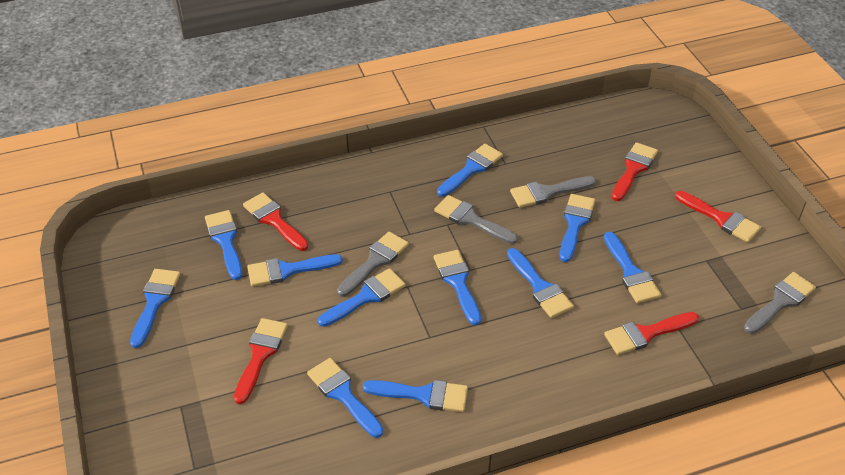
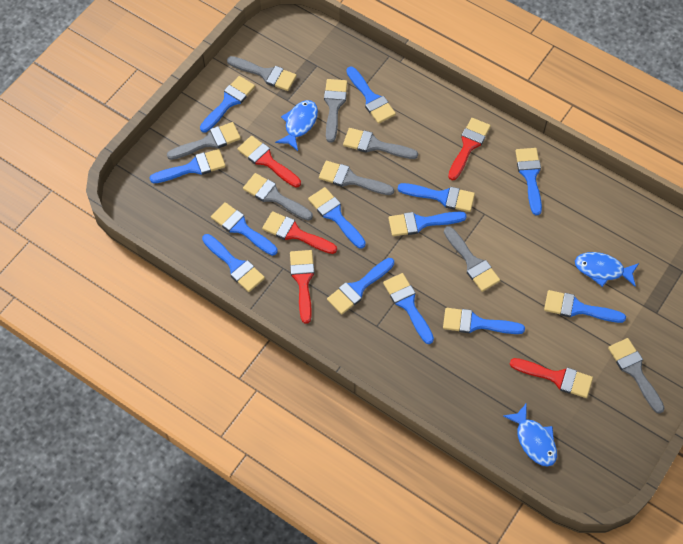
blue brush: 11 -> 13
blue fish: 0 -> 3
grey brush: 4 -> 8

